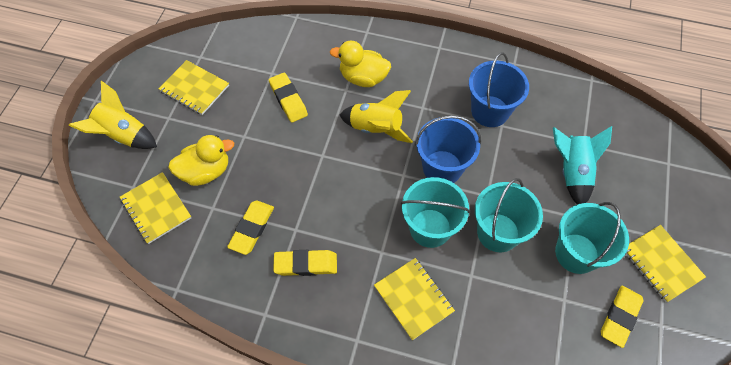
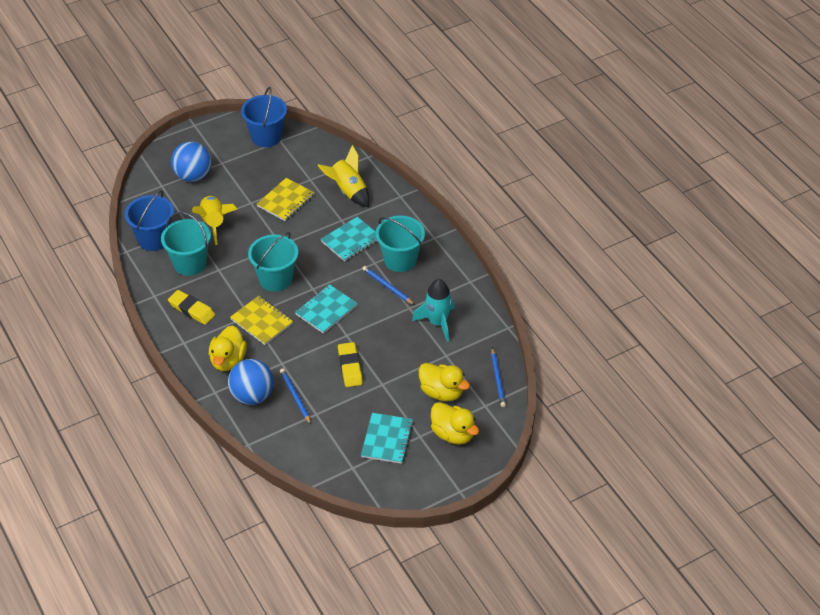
blue ball: 0 -> 2
blue pencil: 0 -> 3
turquoise notebook: 0 -> 3
yellow duck: 2 -> 3
yellow eraser: 4 -> 2
yellow notebook: 4 -> 2

